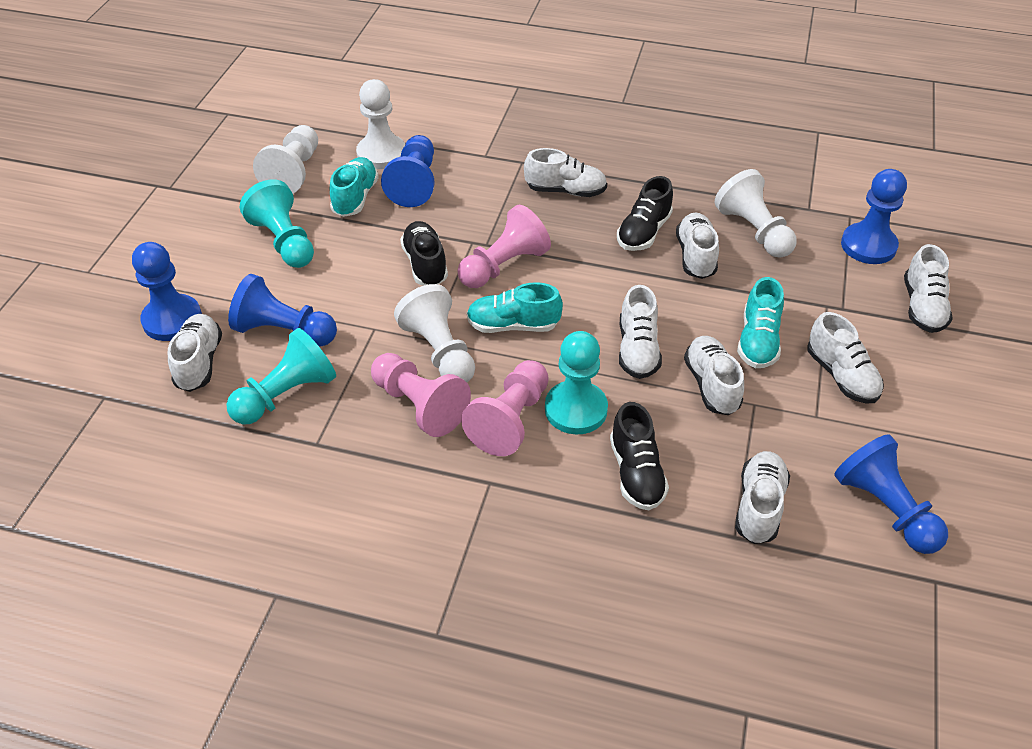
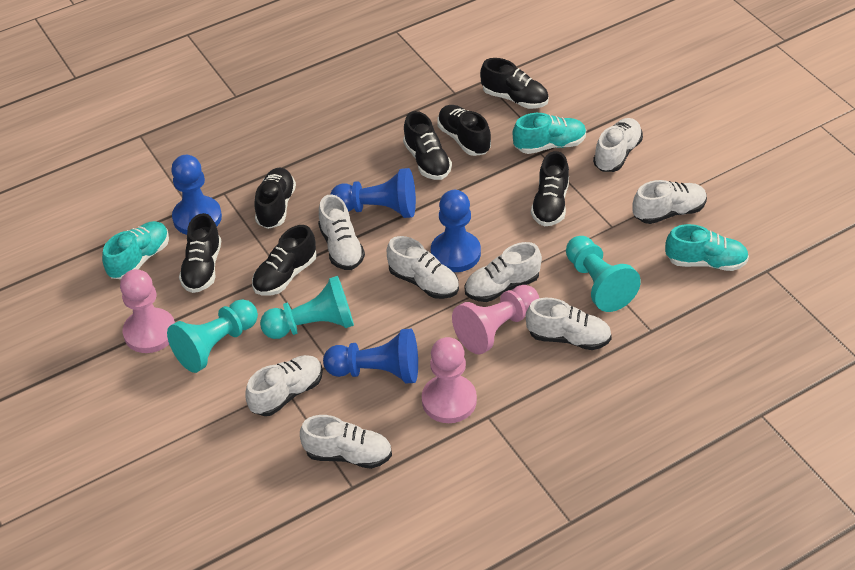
black shoe: 3 -> 7
blue pawn: 5 -> 4
white pawn: 4 -> 0

